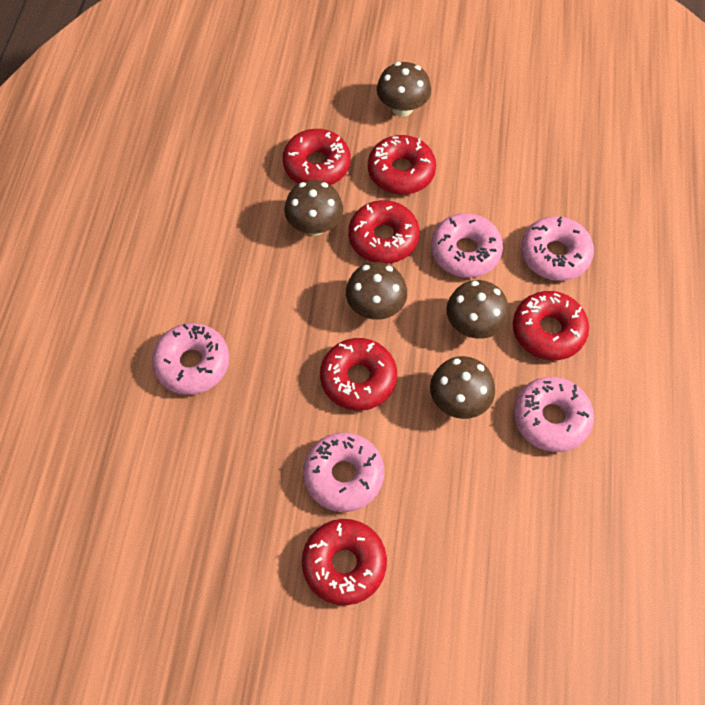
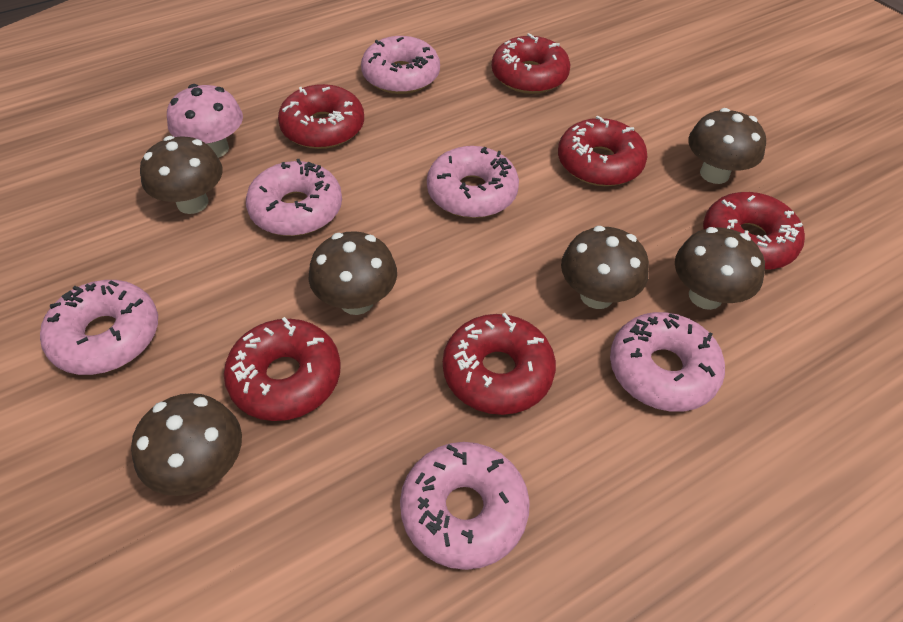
brown mushroom: 5 -> 6
pink donut: 5 -> 6
pink mushroom: 0 -> 1

